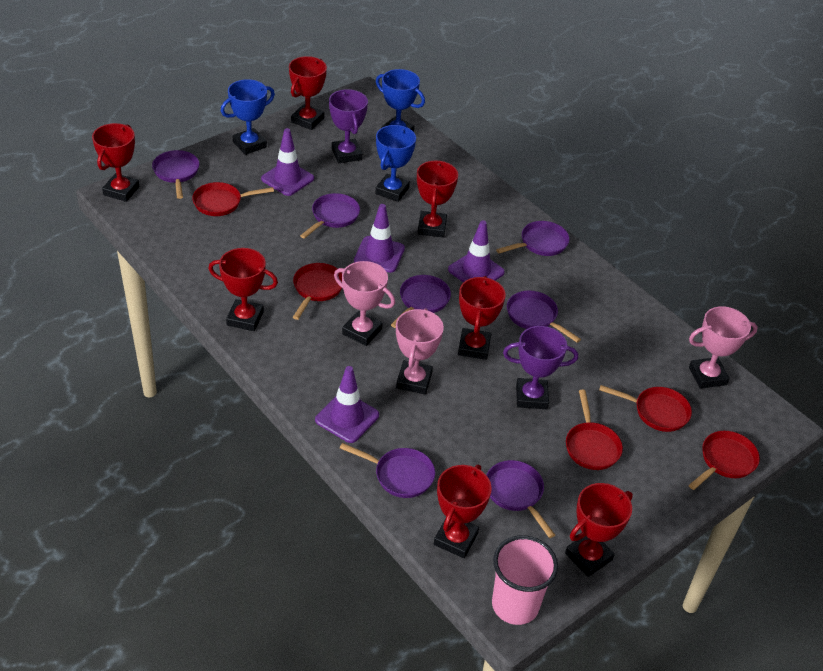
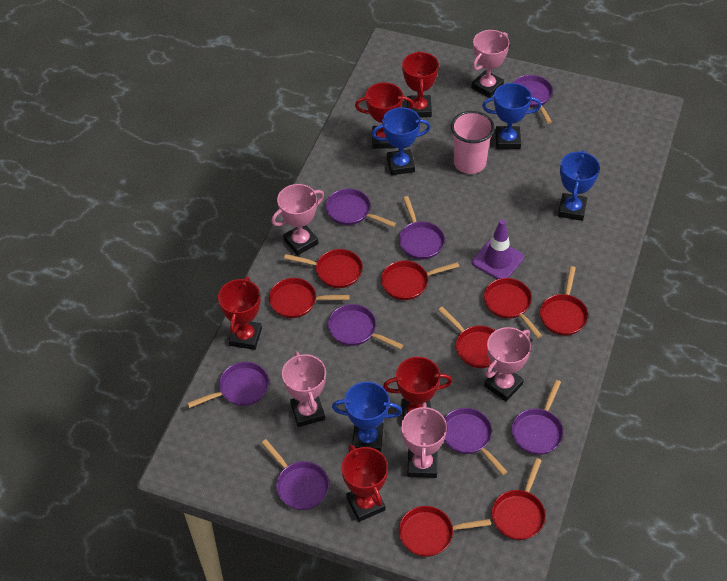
blue trophy: 3 -> 4
pink trophy: 3 -> 5
purple pan: 7 -> 8
purple traffic cone: 4 -> 1
purple trophy: 2 -> 0
red pan: 5 -> 8
red trophy: 7 -> 5

